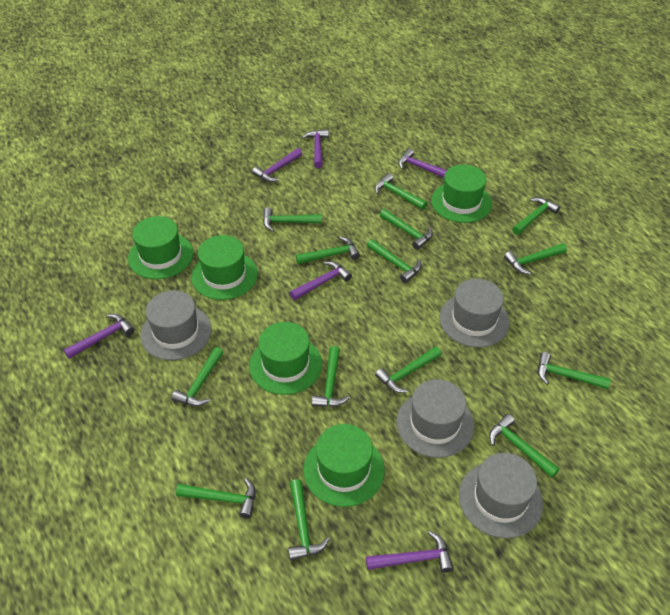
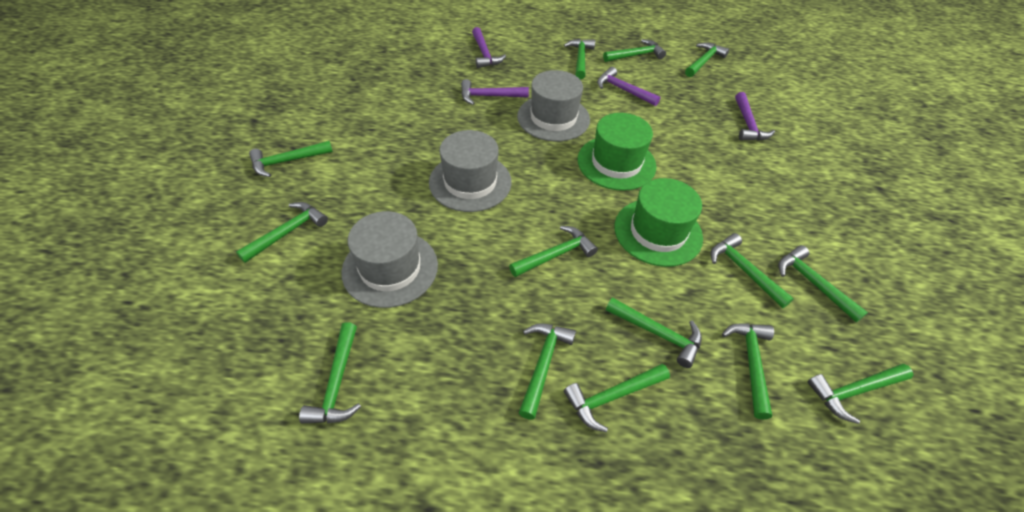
green hat: 5 -> 2
grey hat: 4 -> 3
purple hammer: 6 -> 4

